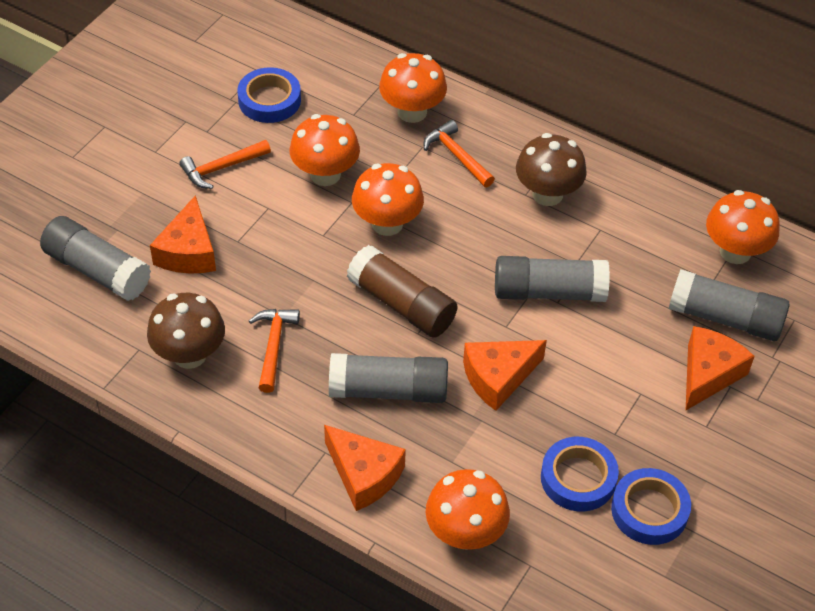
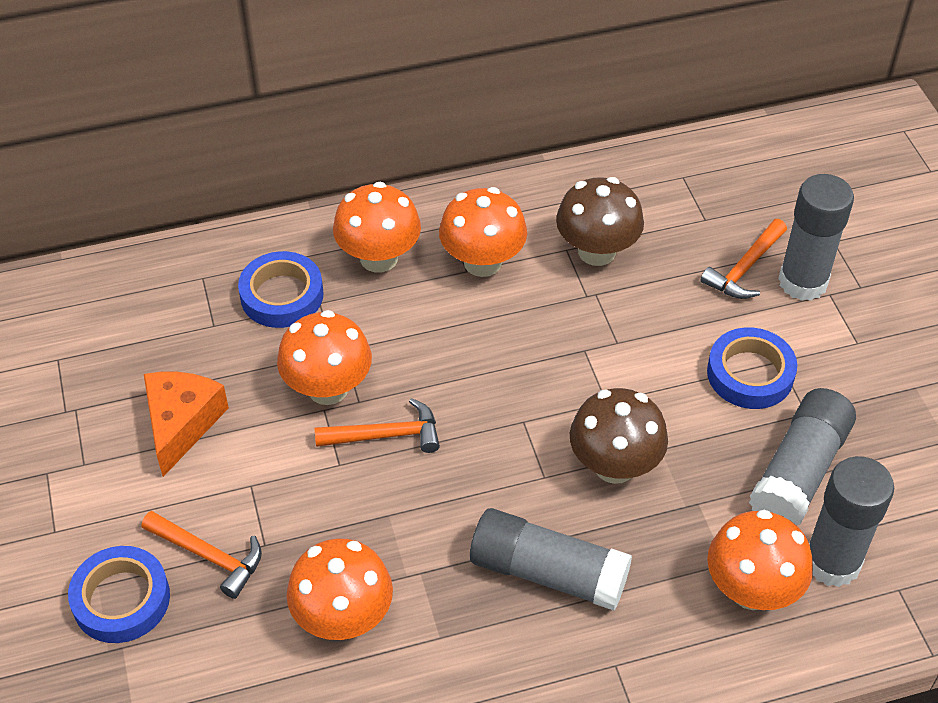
brown glue stick: 1 -> 0
orange cheese: 4 -> 1

